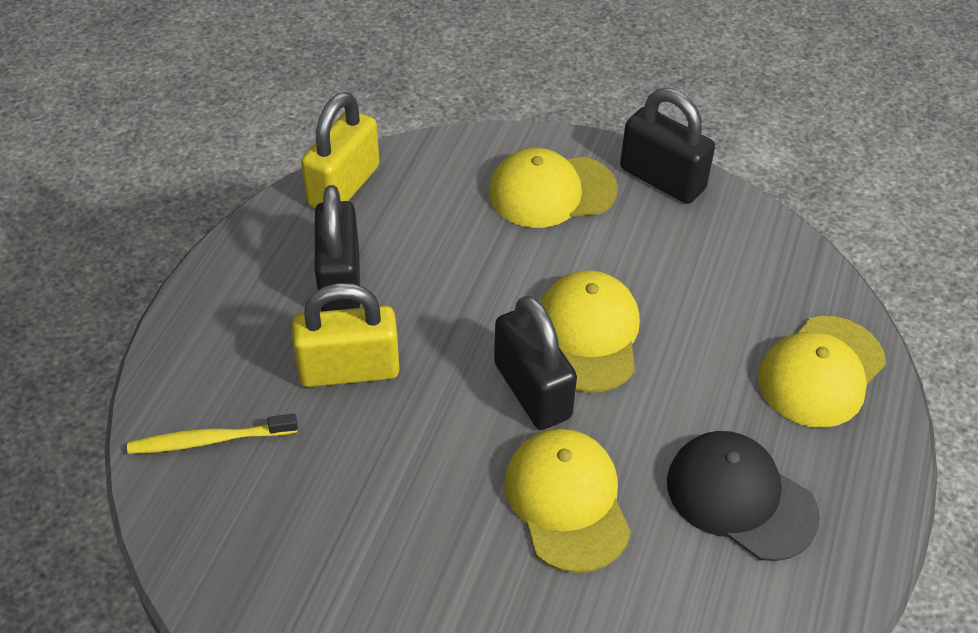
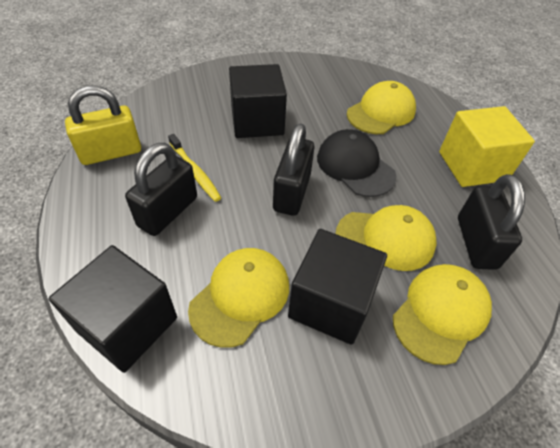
black cube: 0 -> 3
yellow cube: 0 -> 1
yellow padlock: 2 -> 1

